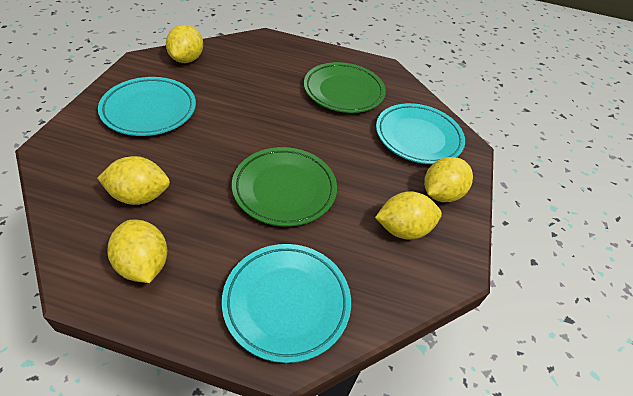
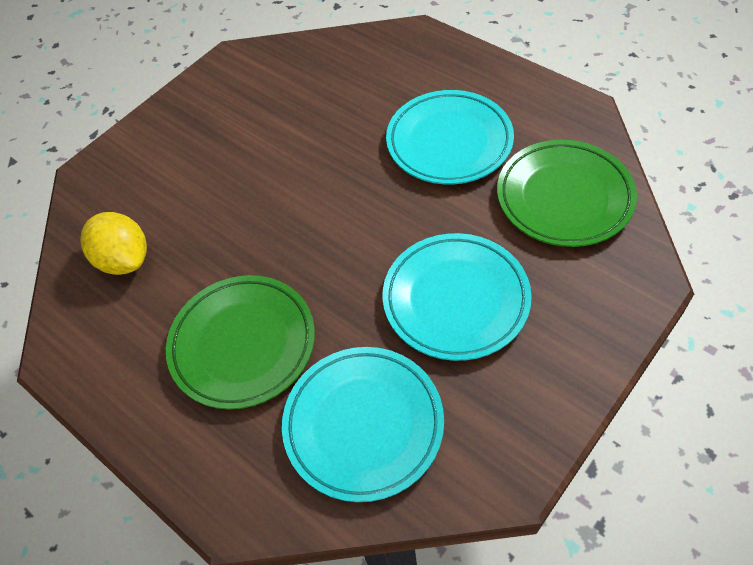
yellow lemon: 5 -> 1

